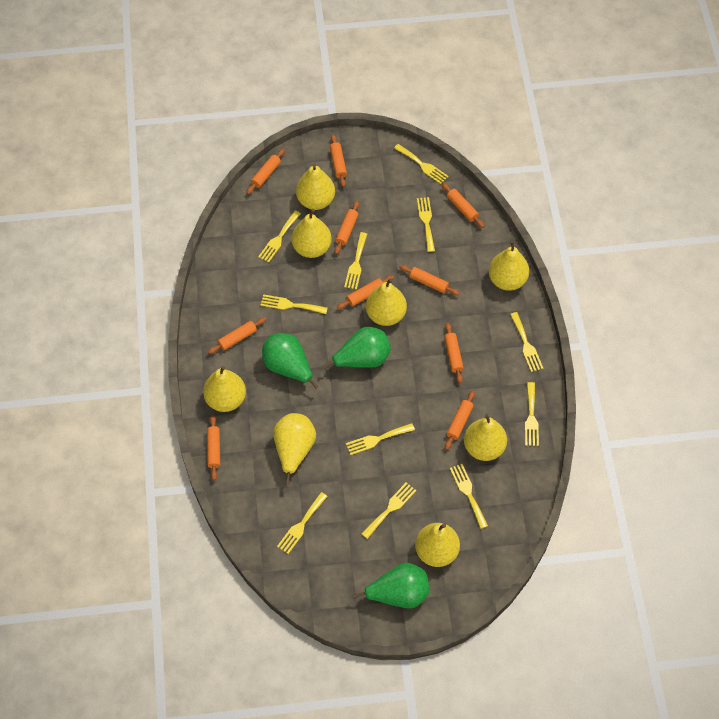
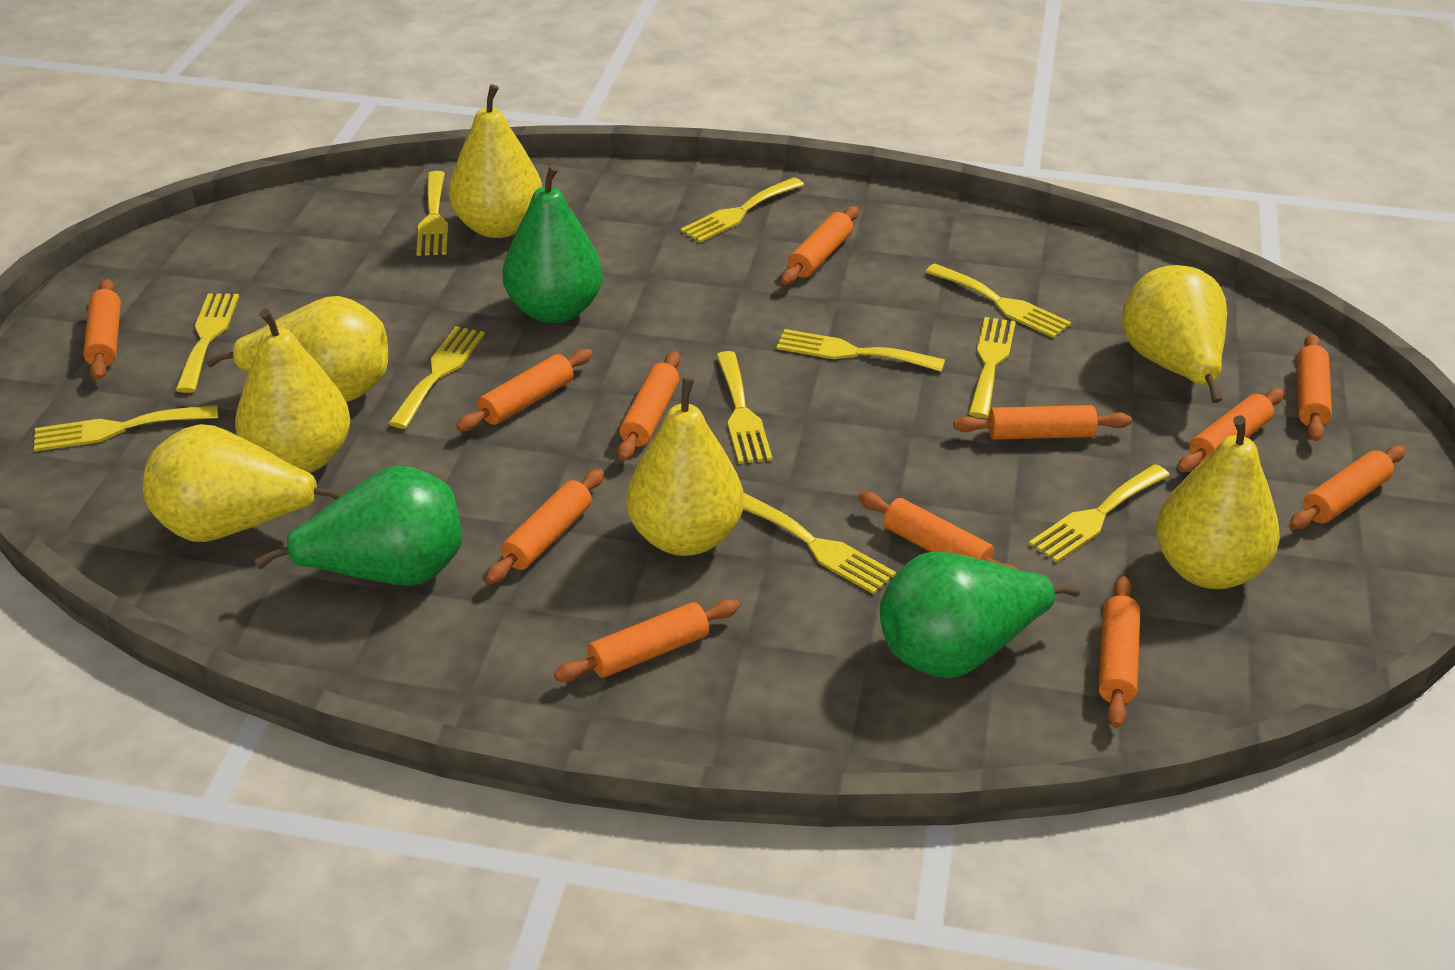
orange rolling pin: 10 -> 12
yellow pear: 8 -> 7

